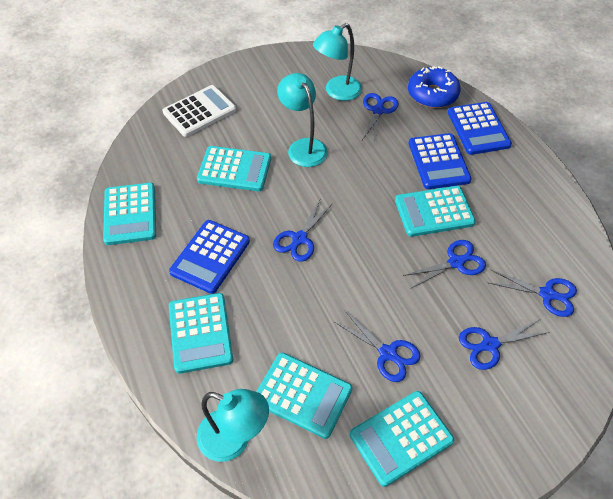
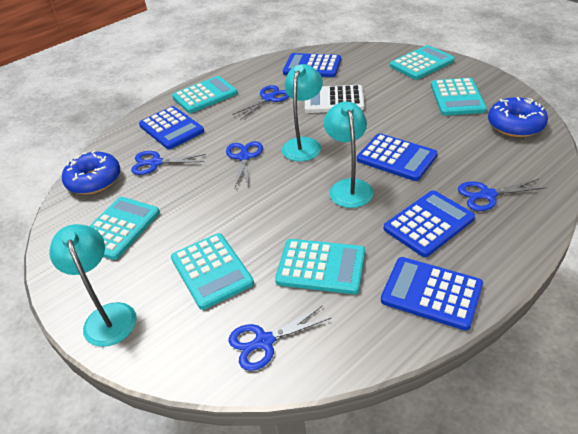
blue calculator: 3 -> 5
blue donut: 1 -> 2
blue scissors: 6 -> 5

